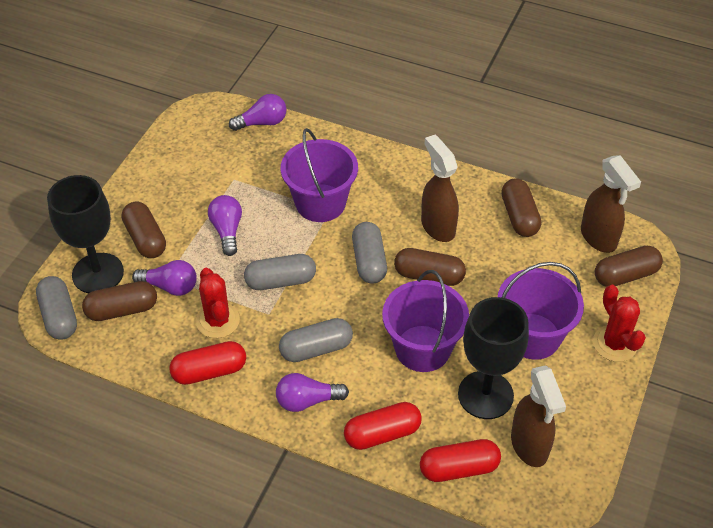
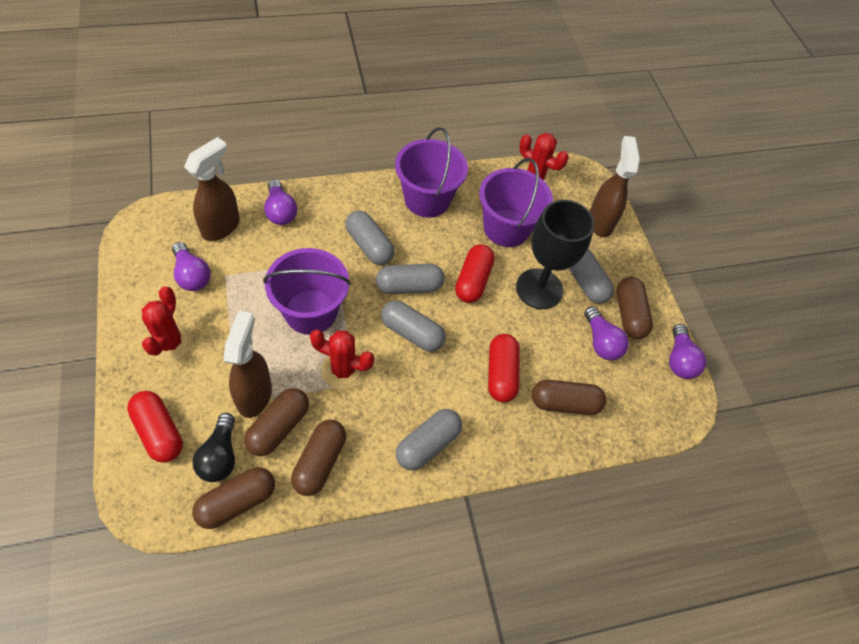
black goblet: 2 -> 1
black light bulb: 0 -> 1
grey capsule: 4 -> 5
red cactus: 2 -> 3

